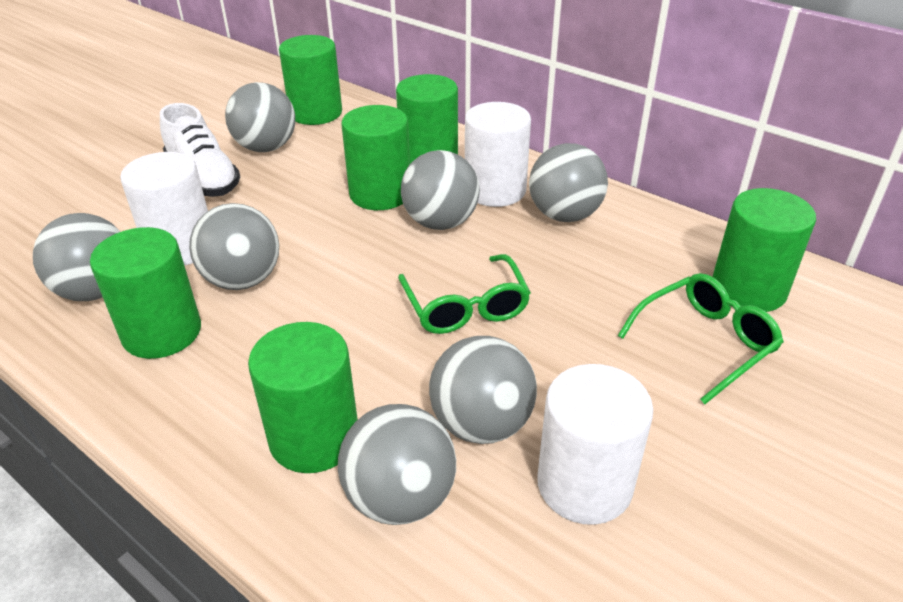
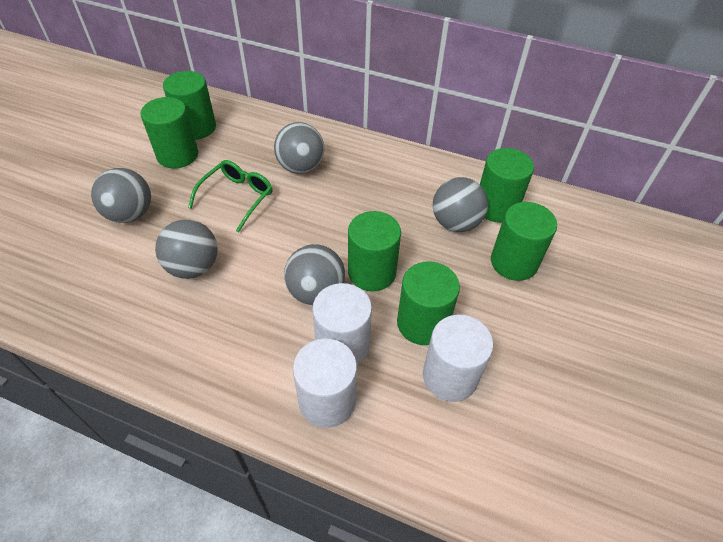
green glasses: 2 -> 1
grey ball: 7 -> 5
white shoe: 1 -> 0

